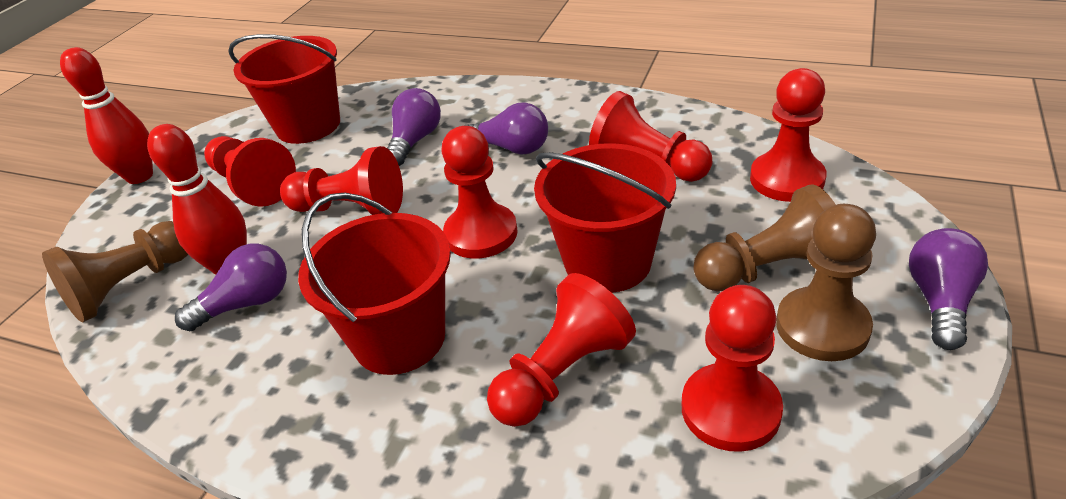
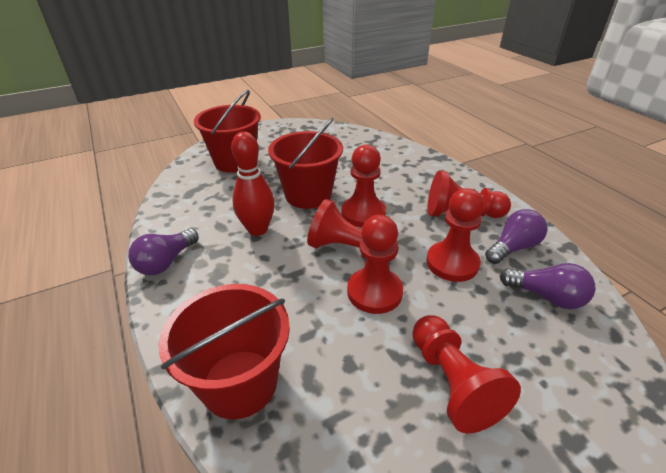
brown pawn: 3 -> 0
purple light bulb: 4 -> 3
red bowling pin: 2 -> 1
red pawn: 7 -> 6

